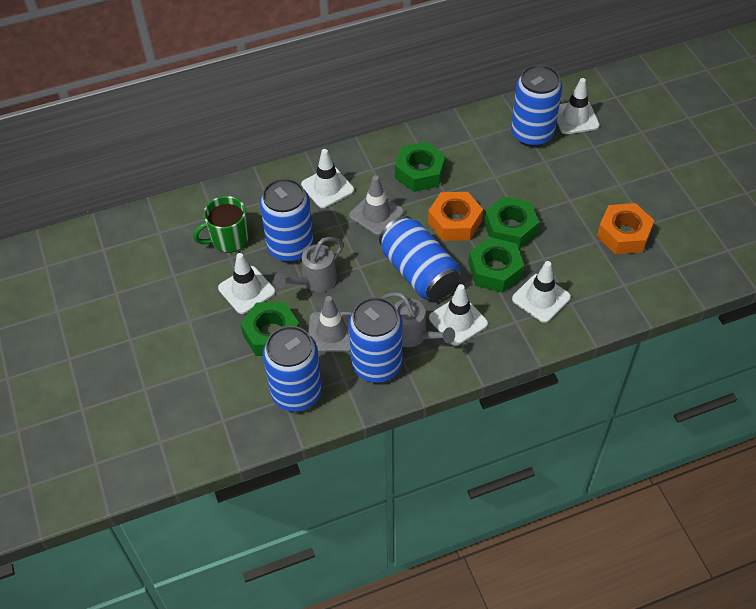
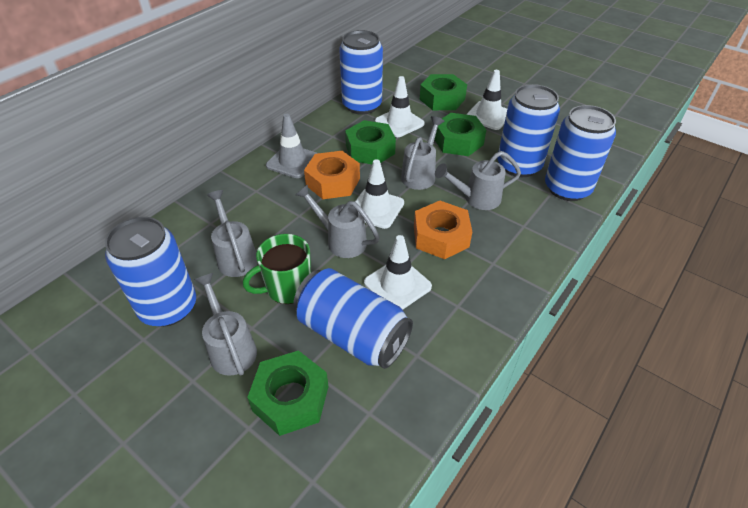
grey traffic cone: 2 -> 1
grey watering can: 2 -> 5
white traffic cone: 5 -> 4

